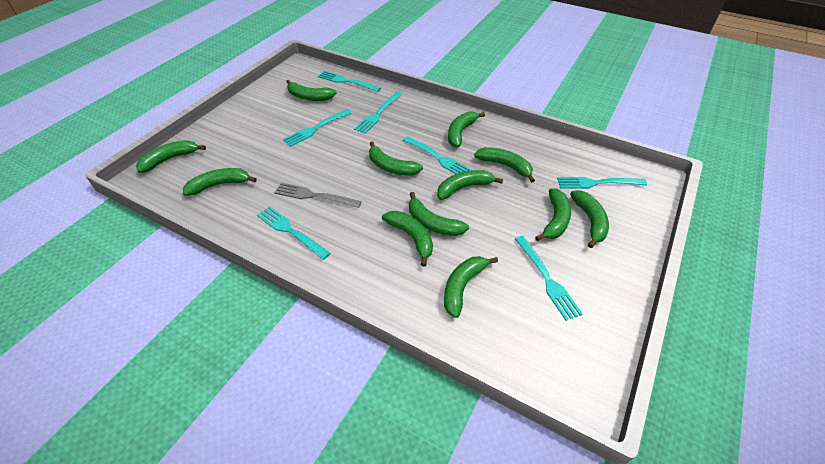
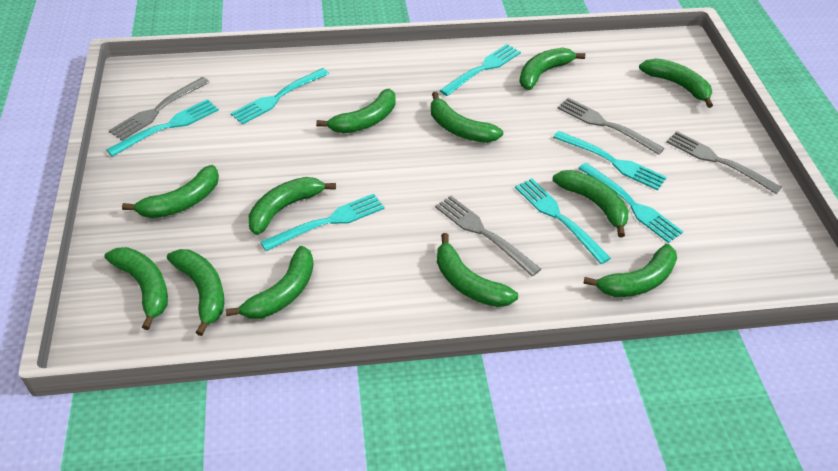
grey fork: 1 -> 4

